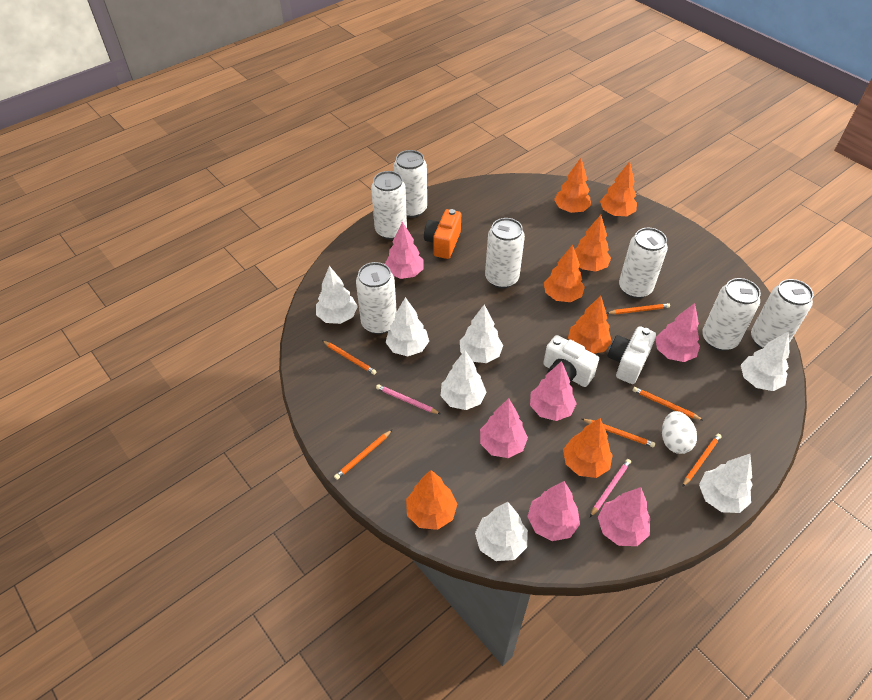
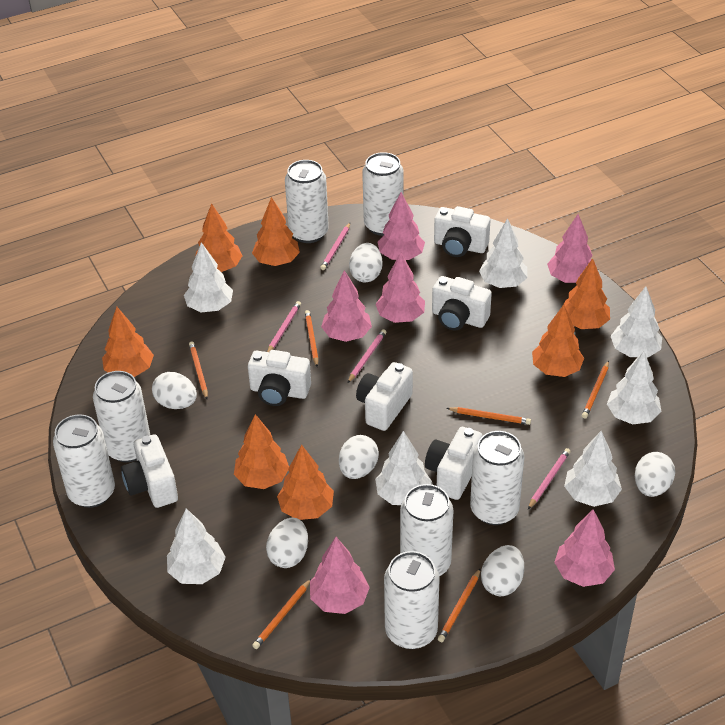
orange camera: 1 -> 0
pink pencil: 2 -> 4
white camera: 2 -> 6
white egg: 1 -> 6

